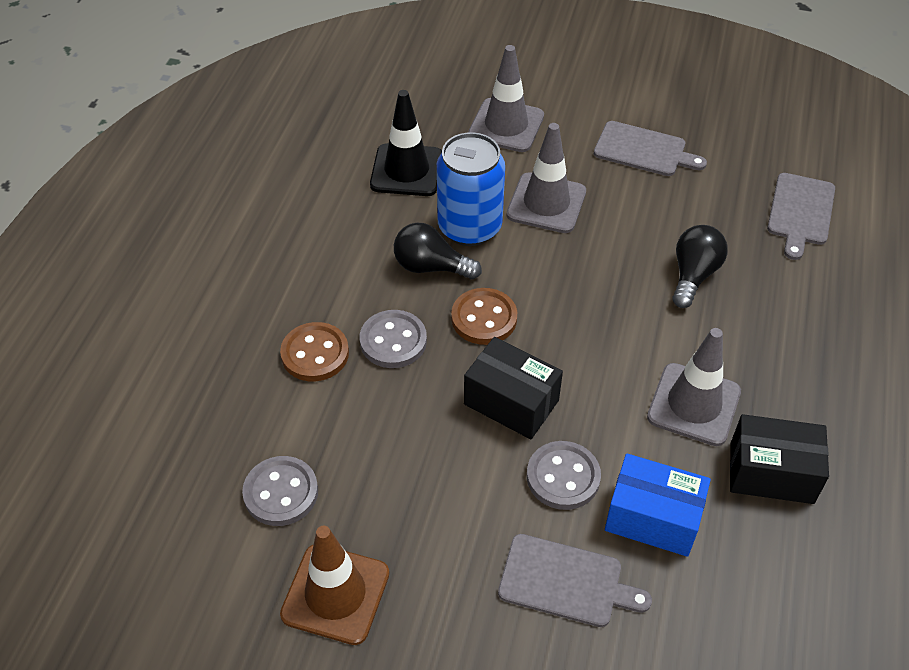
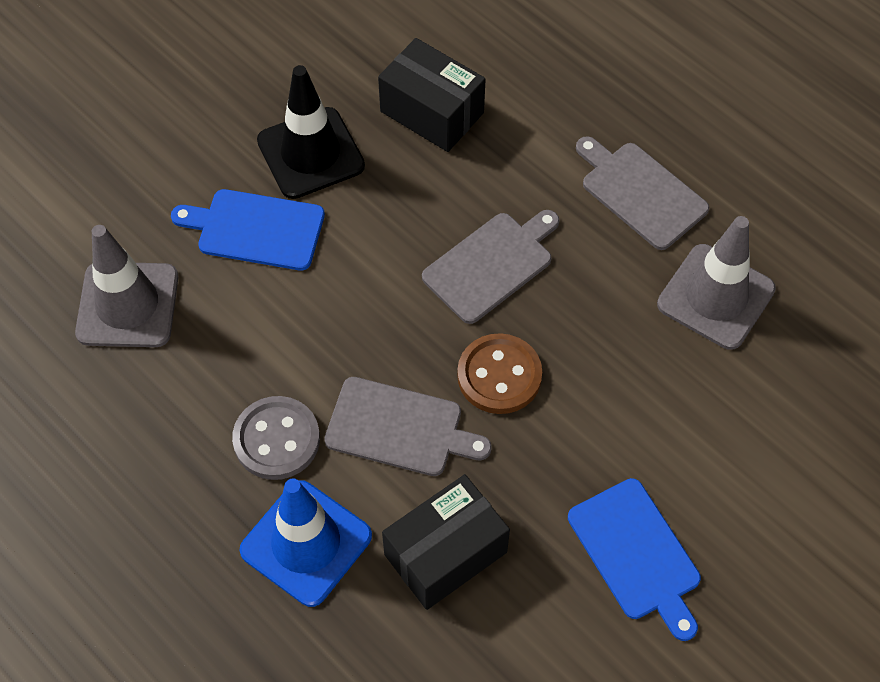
black light bulb: 2 -> 0
blue box: 1 -> 0
blue can: 1 -> 0
blue cutting board: 0 -> 2
blue traffic cone: 0 -> 1
brown button: 2 -> 1
brown traffic cone: 1 -> 0
grey button: 3 -> 1
grey traffic cone: 3 -> 2

